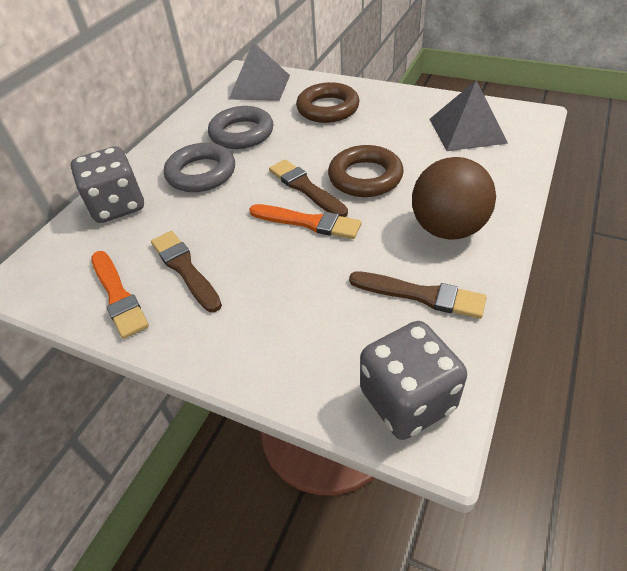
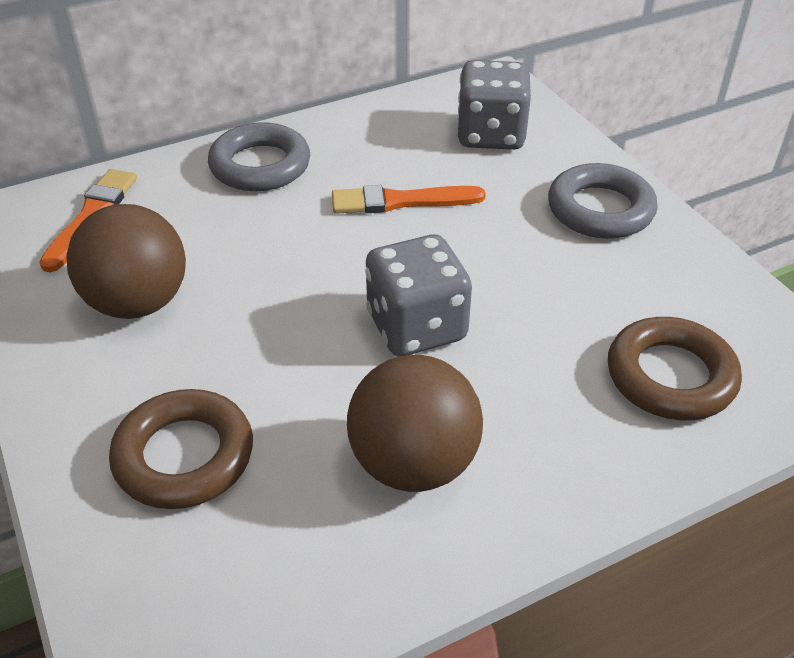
brown ball: 1 -> 2
brown brush: 3 -> 0
grey pyramid: 2 -> 0

